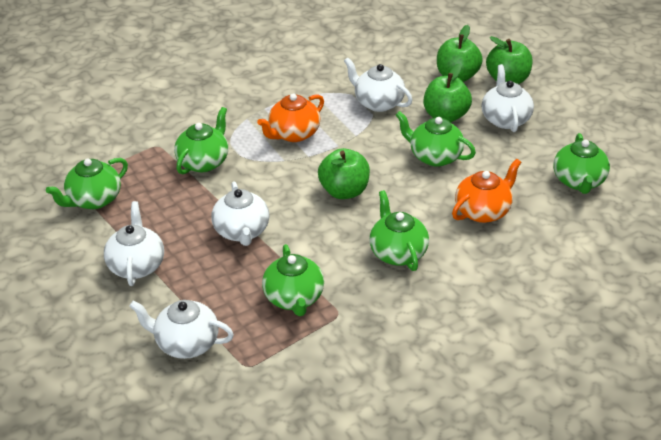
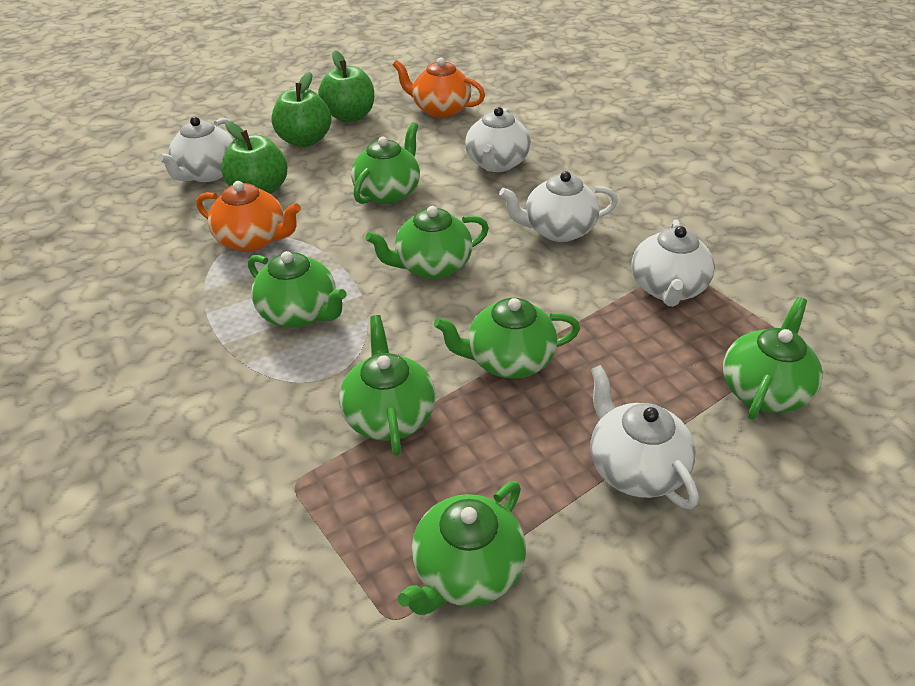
green apple: 4 -> 3
green teapot: 6 -> 7

